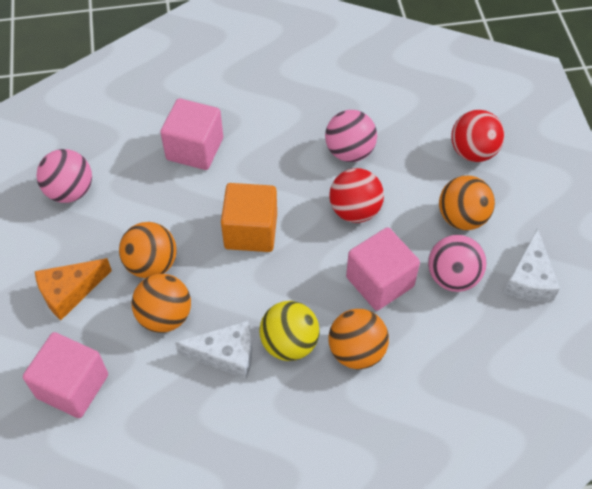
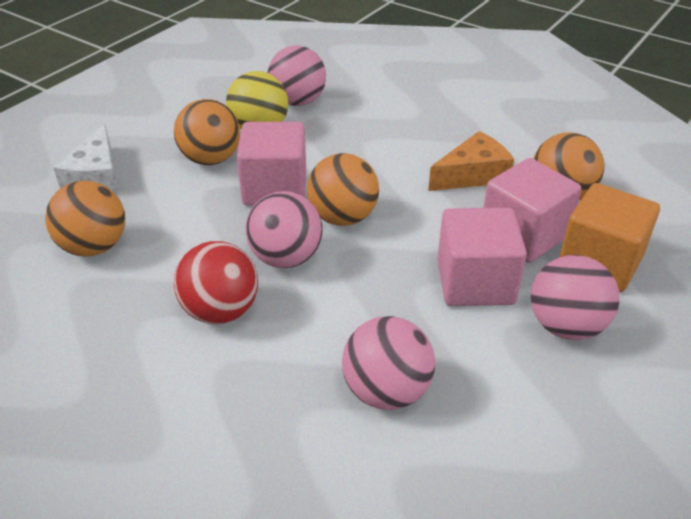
pink ball: 3 -> 4
red ball: 2 -> 1
white cheese: 2 -> 1

